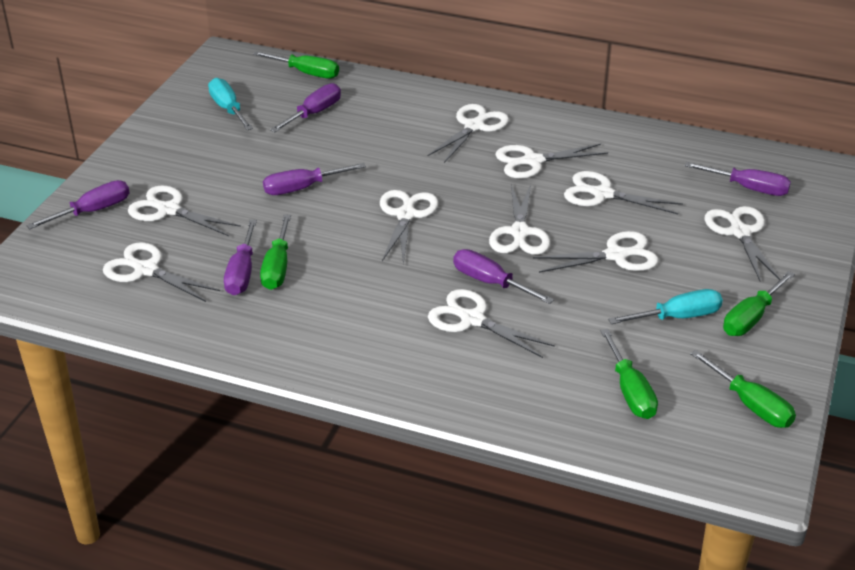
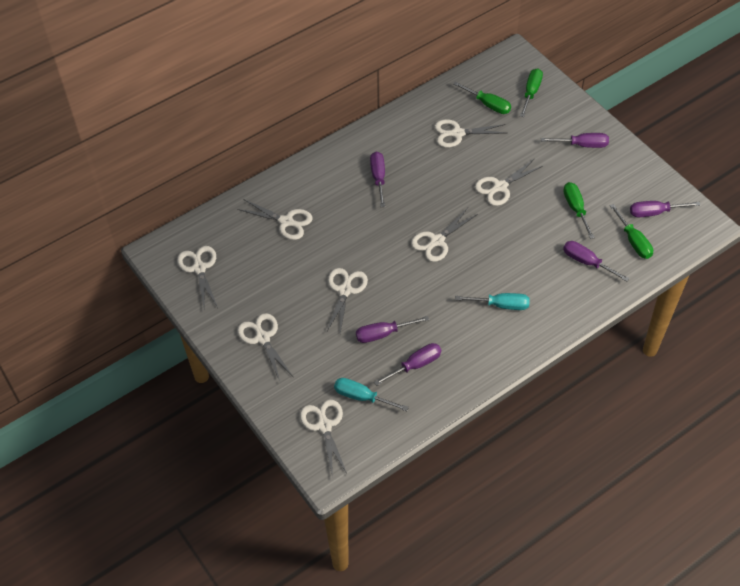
green screwdriver: 5 -> 4
white scissors: 10 -> 8

